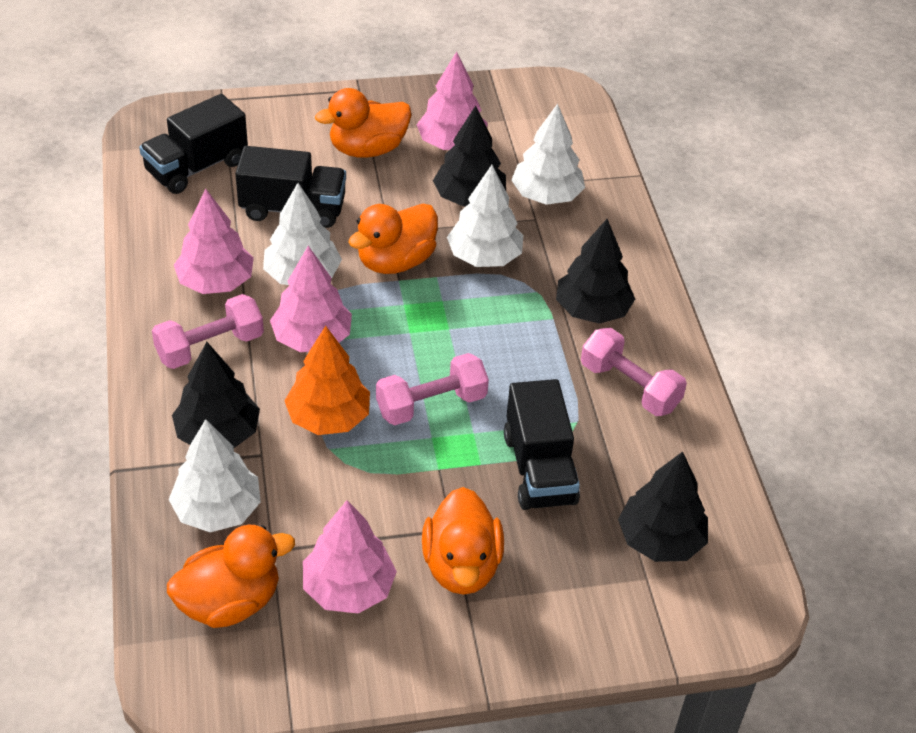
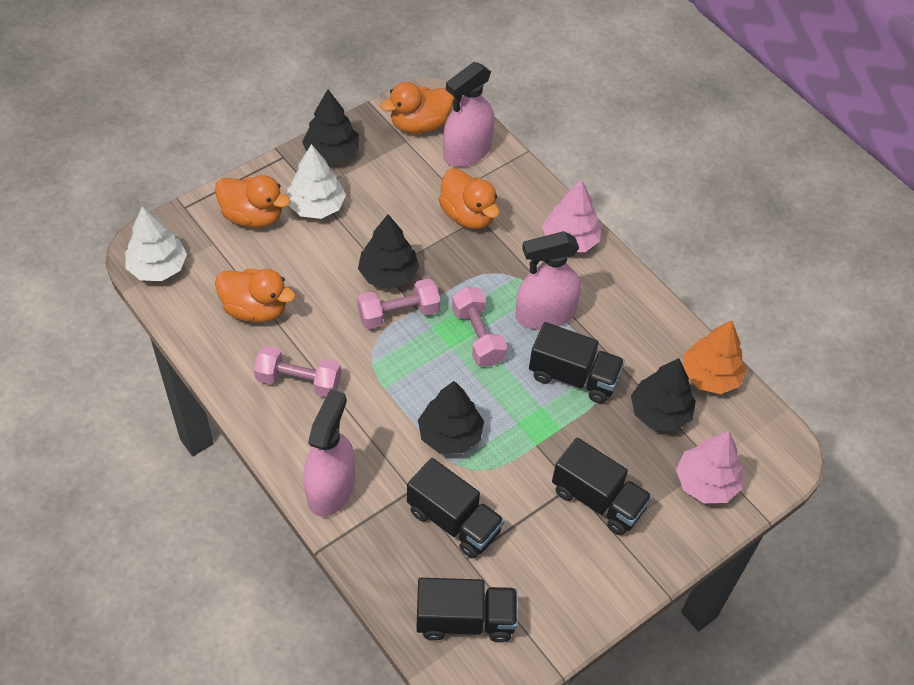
black truck: 3 -> 4
pink spray bottle: 0 -> 3
pink tree: 4 -> 2
white tree: 4 -> 2

